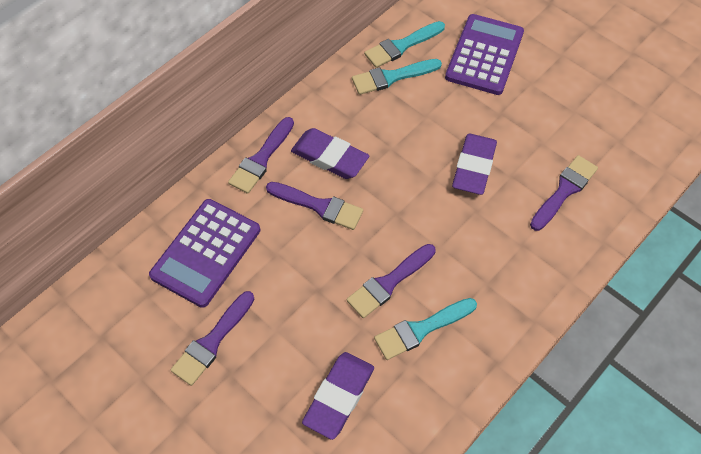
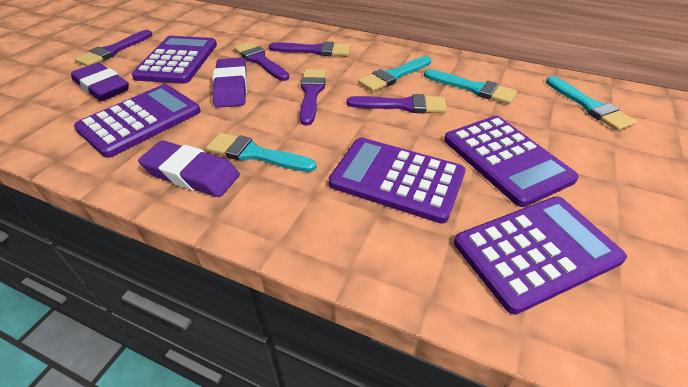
purple calculator: 2 -> 5
turquoise brush: 3 -> 4

